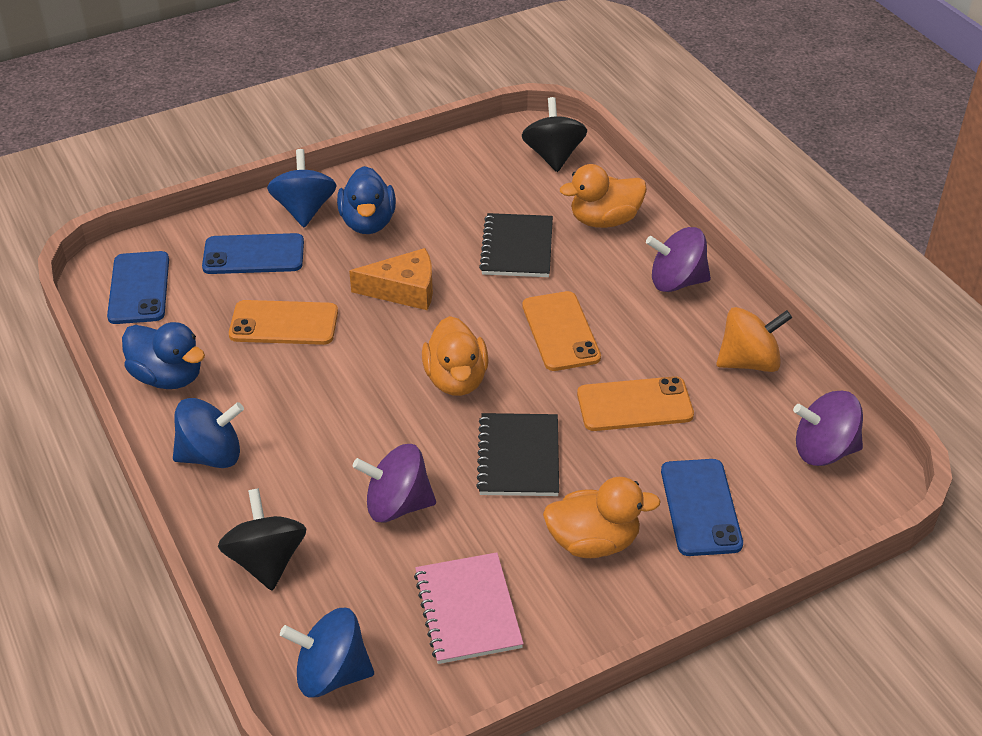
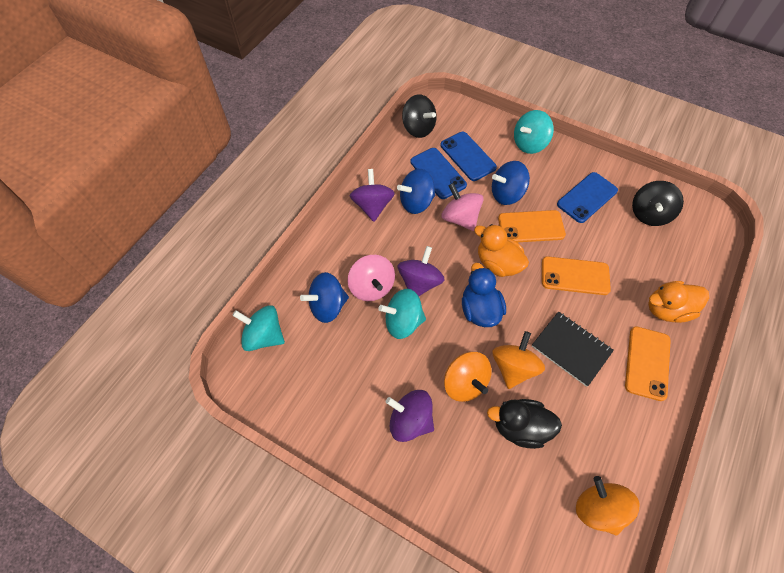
black duck: 0 -> 1
black notebook: 2 -> 1
blue duck: 2 -> 1
orange cheese: 1 -> 0
orange duck: 3 -> 2
orange spinning top: 1 -> 3
pink notebook: 1 -> 0
pink spinning top: 0 -> 2
turquoise spinning top: 0 -> 3

